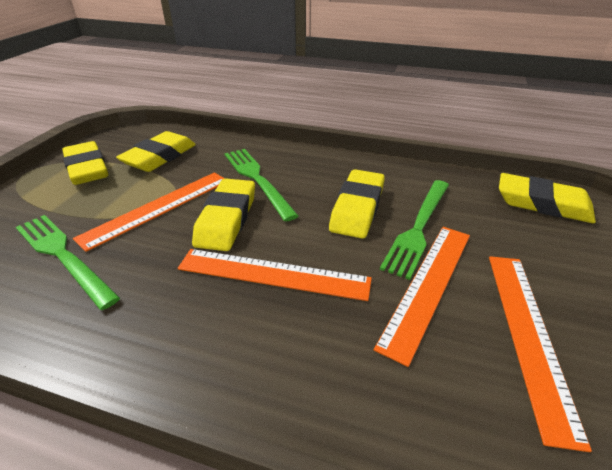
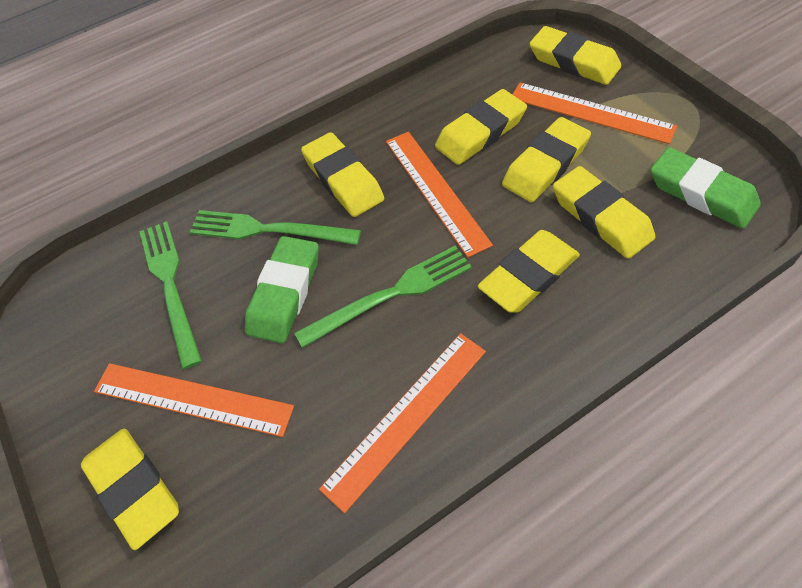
green eraser: 0 -> 2
yellow eraser: 5 -> 7

